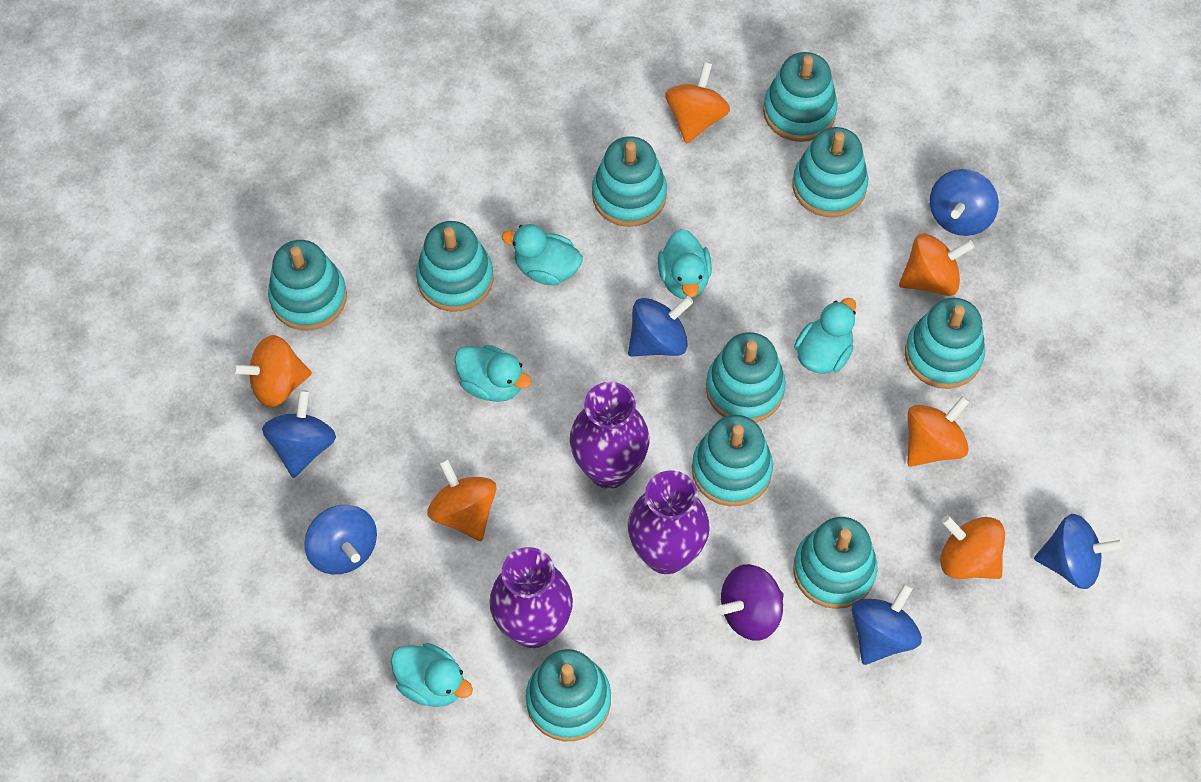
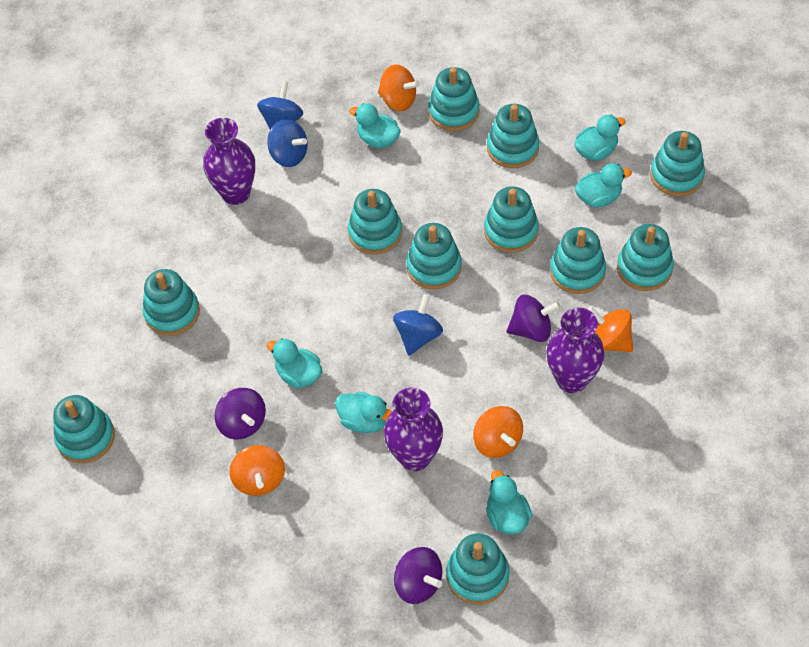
blue spinning top: 6 -> 3
orange spinning top: 6 -> 4
purple spinning top: 1 -> 3
turquoise duck: 5 -> 6
turquoise stacking toy: 10 -> 11

